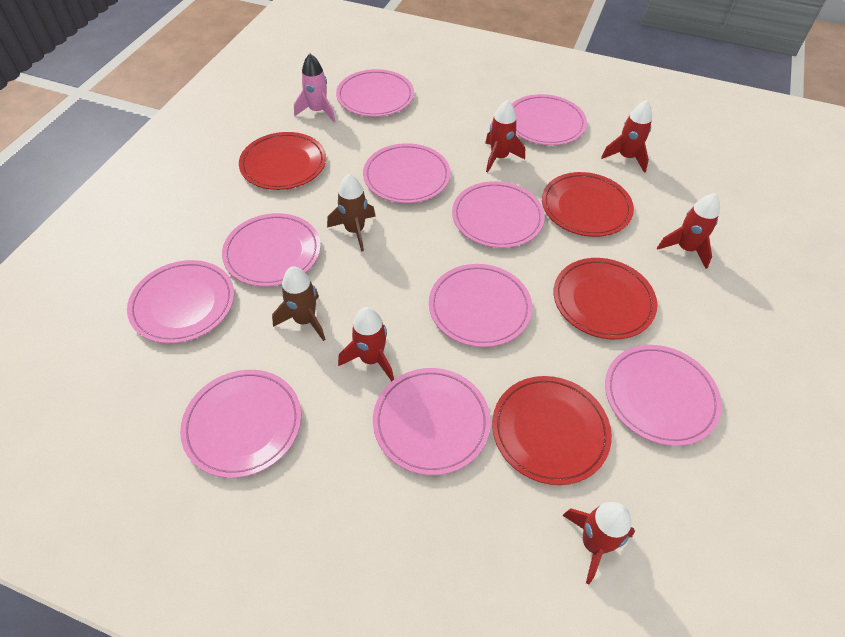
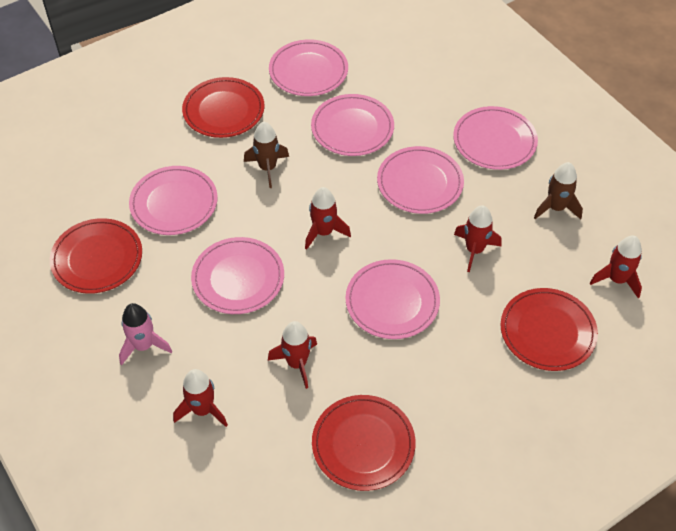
pink plate: 10 -> 7

